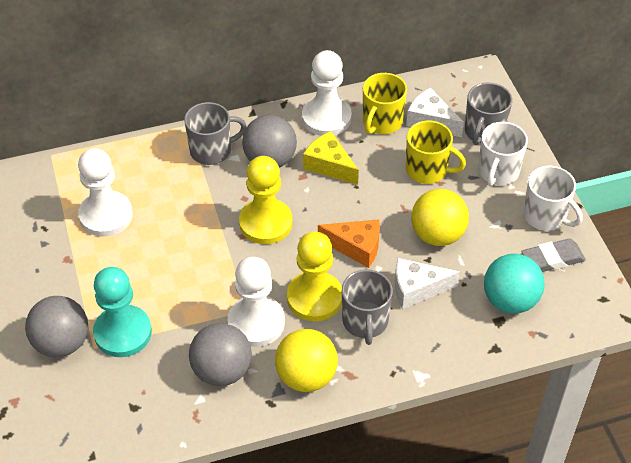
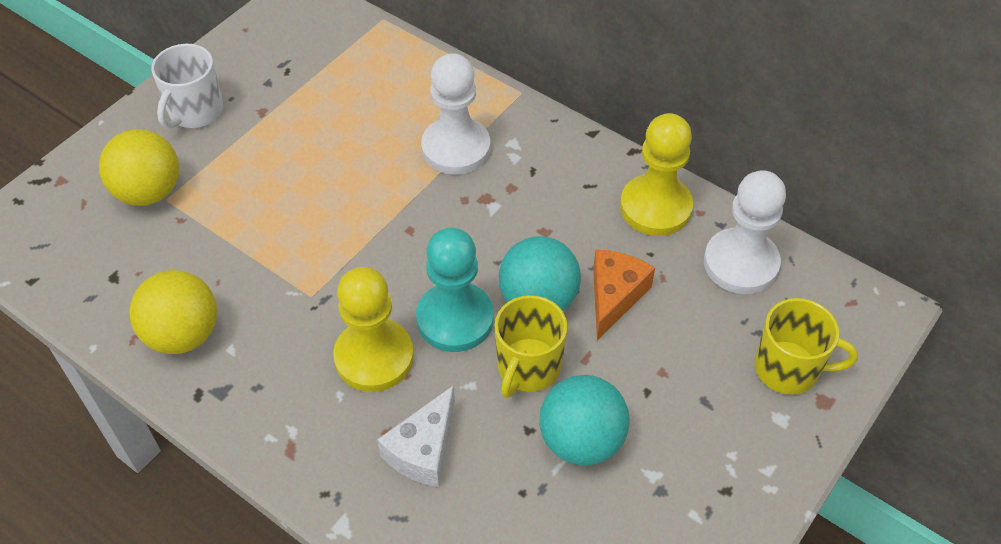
grey ball: 3 -> 0
grey eraser: 1 -> 0
grey mug: 3 -> 0
turquoise ball: 1 -> 2
white cheese: 2 -> 1
white mug: 2 -> 1
white pawn: 3 -> 2
yellow cheese: 1 -> 0

